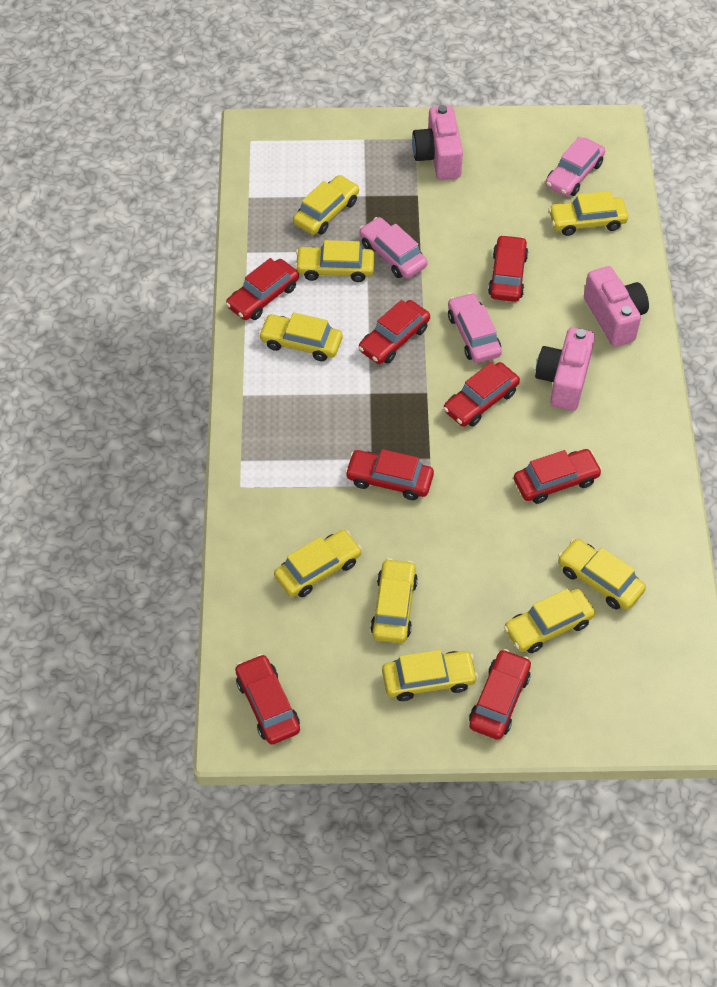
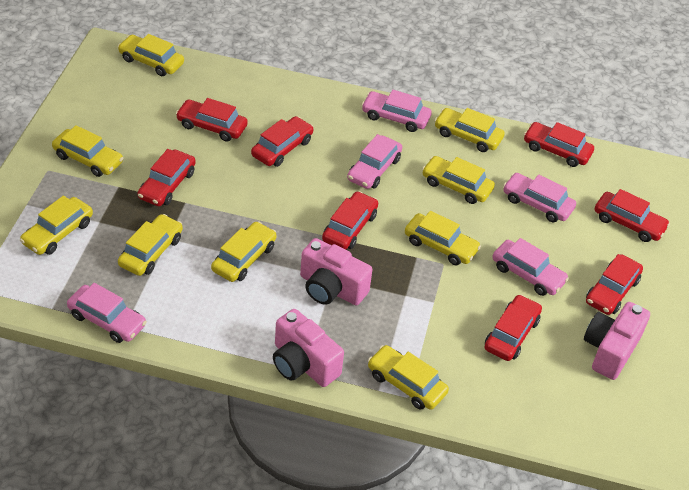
pink car: 3 -> 5

